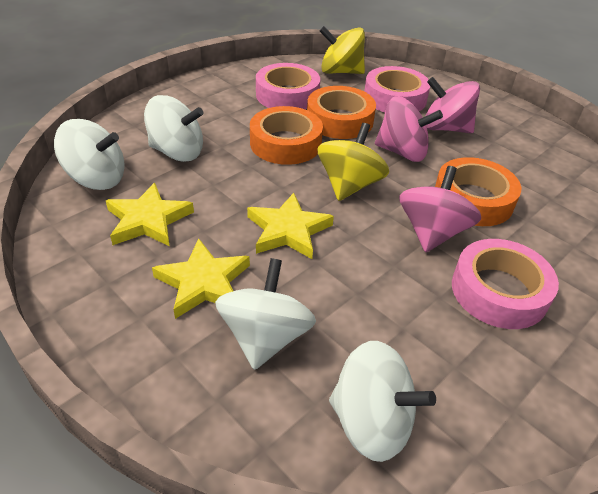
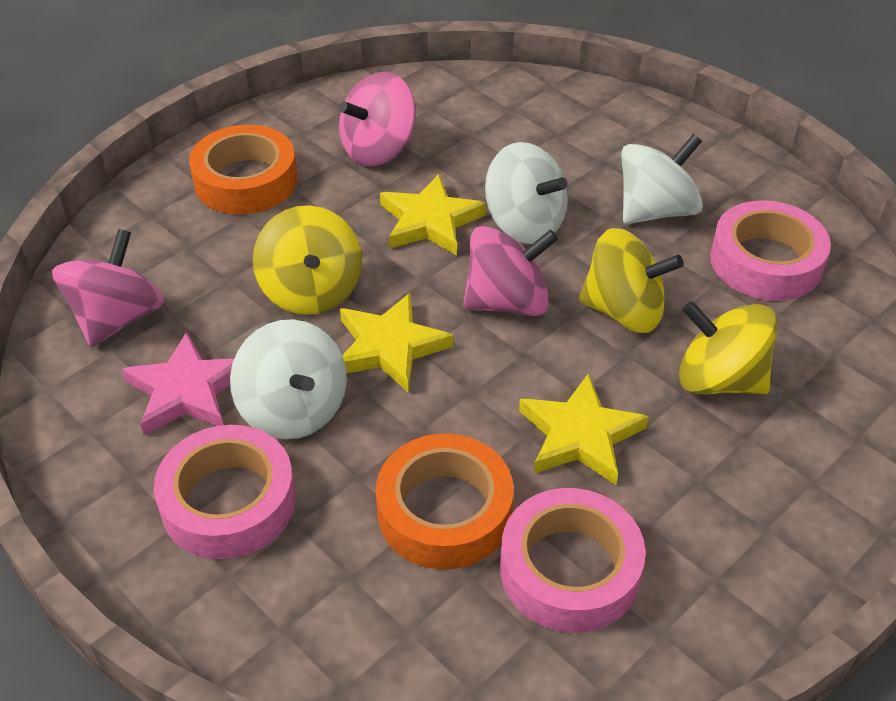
orange tape: 3 -> 2
pink star: 0 -> 1
white spinning top: 4 -> 3
yellow spinning top: 2 -> 3

